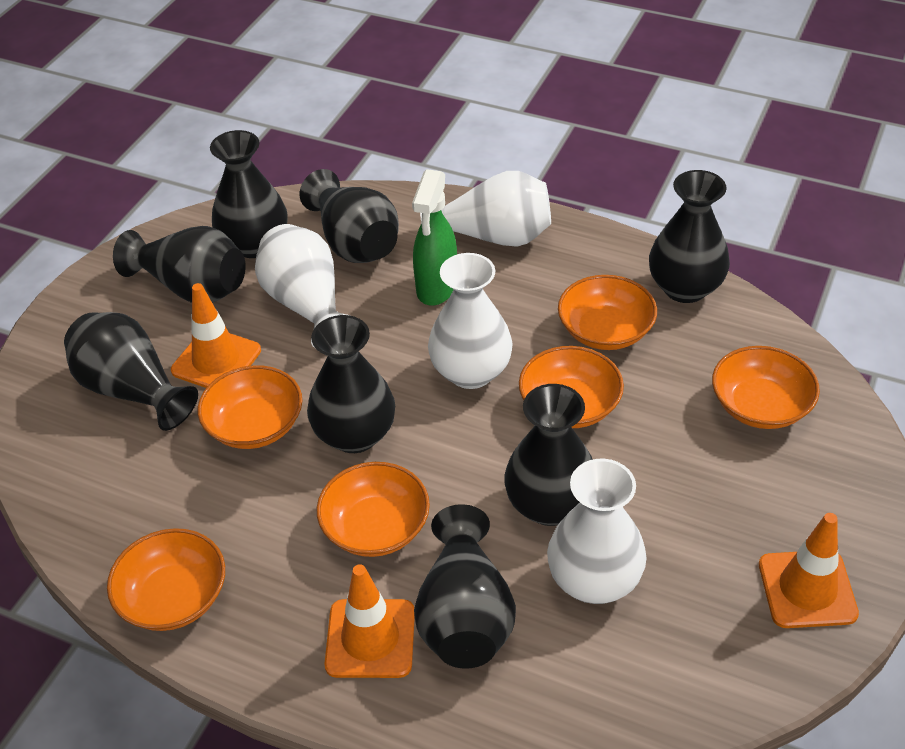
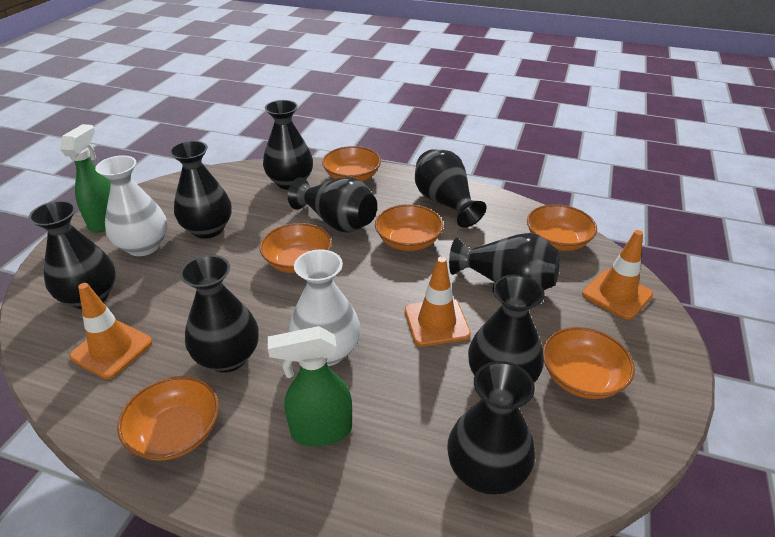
black vase: 8 -> 9
green spray bottle: 1 -> 2
white vase: 4 -> 2

